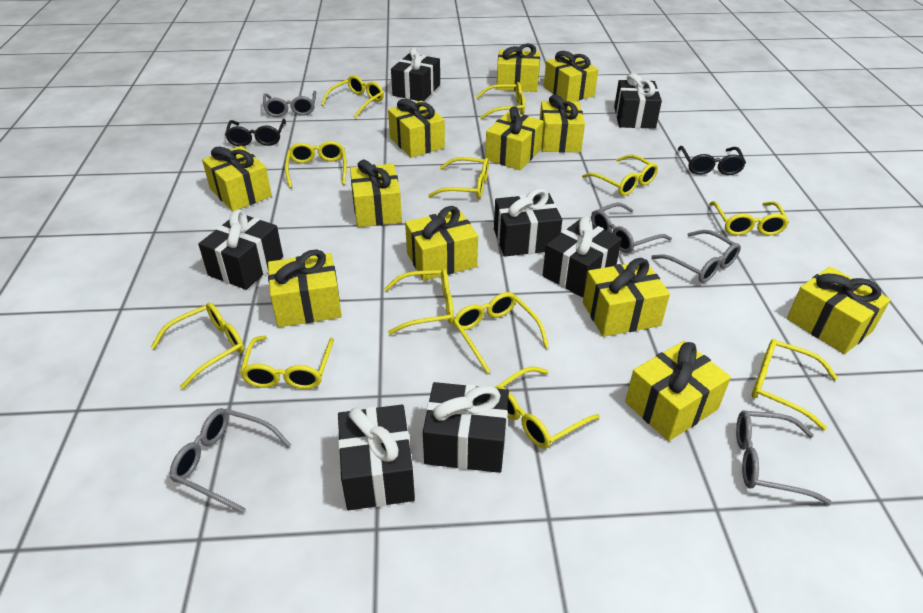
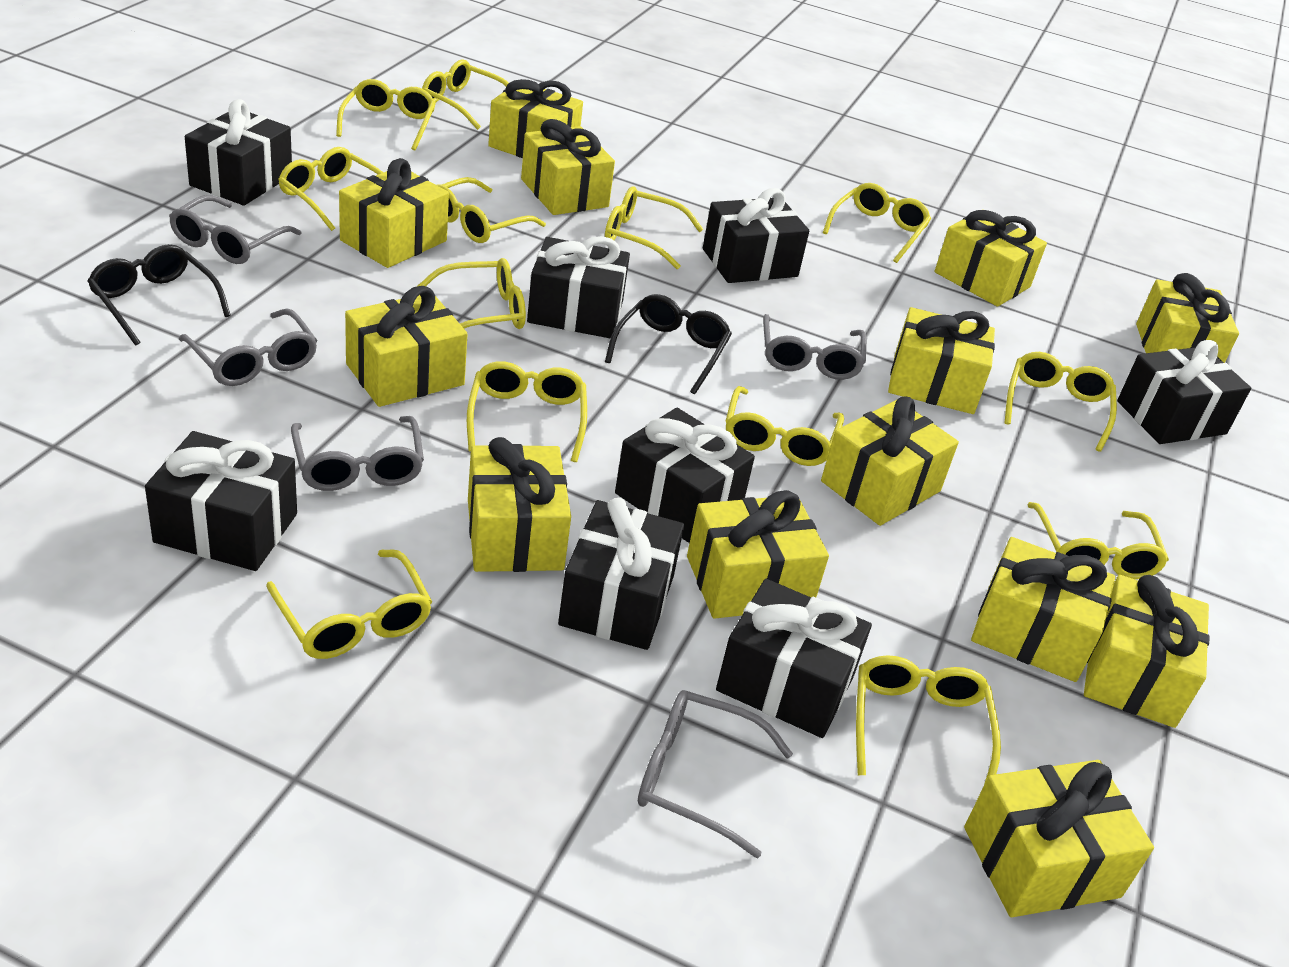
black gift: 7 -> 8
yellow gift: 12 -> 13
yellow glasses: 12 -> 13

